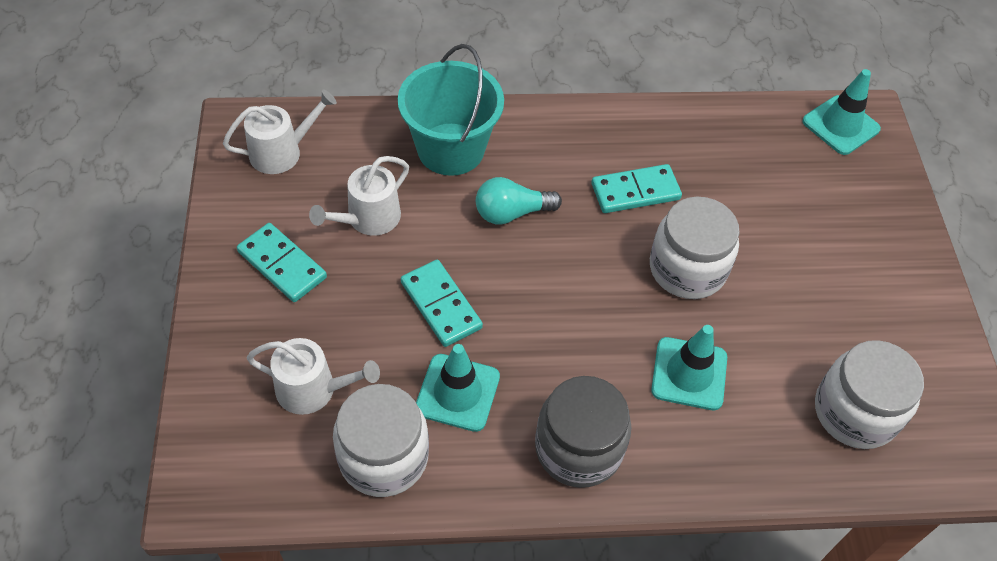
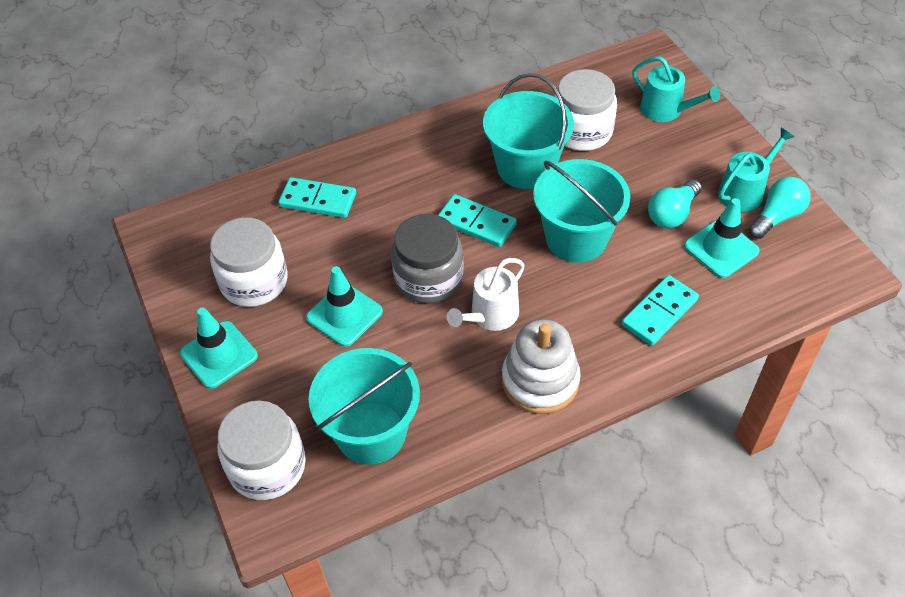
turquoise bucket: 1 -> 3
turquoise light bulb: 1 -> 2
turquoise watering can: 0 -> 2
white stacking toy: 0 -> 1
white watering can: 3 -> 1

